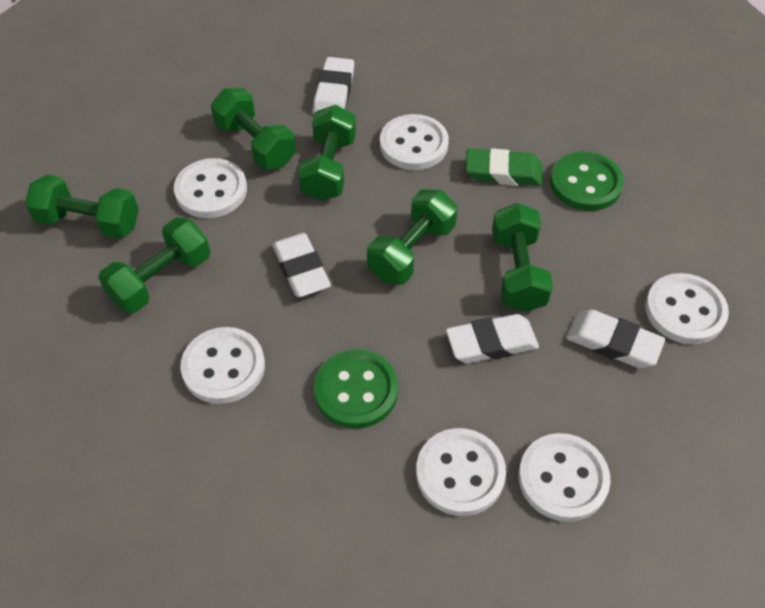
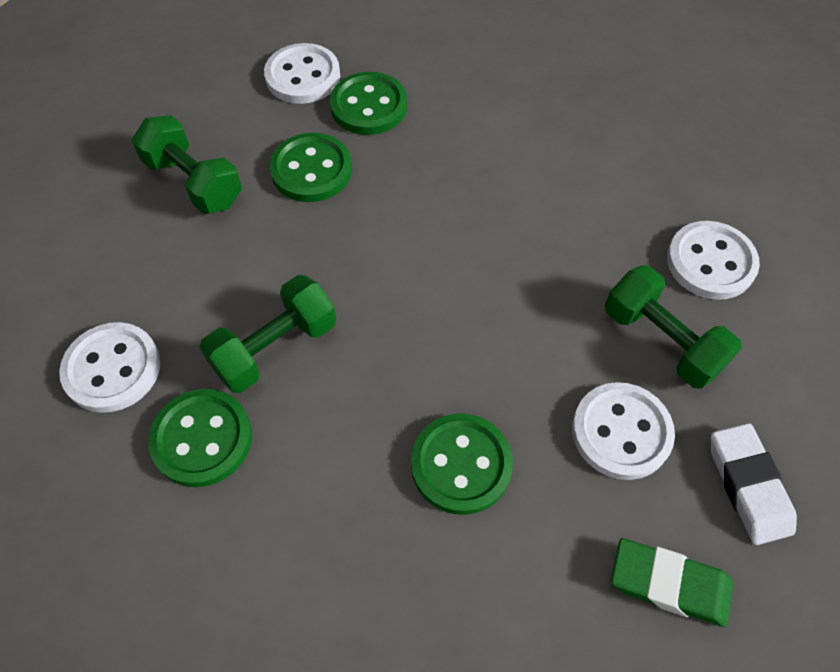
green button: 2 -> 4
green dumbbell: 6 -> 3
white button: 6 -> 4
white eraser: 4 -> 1

